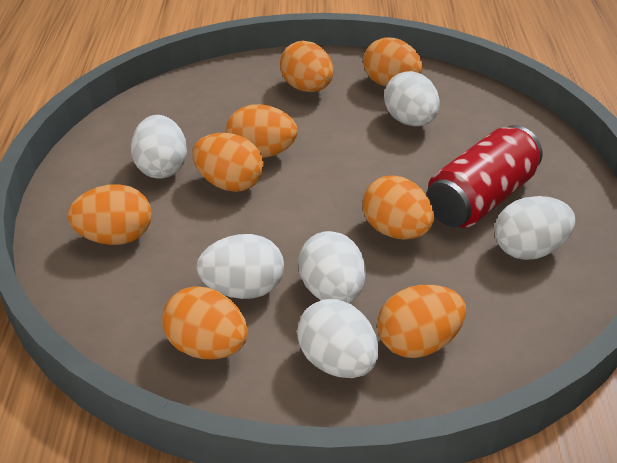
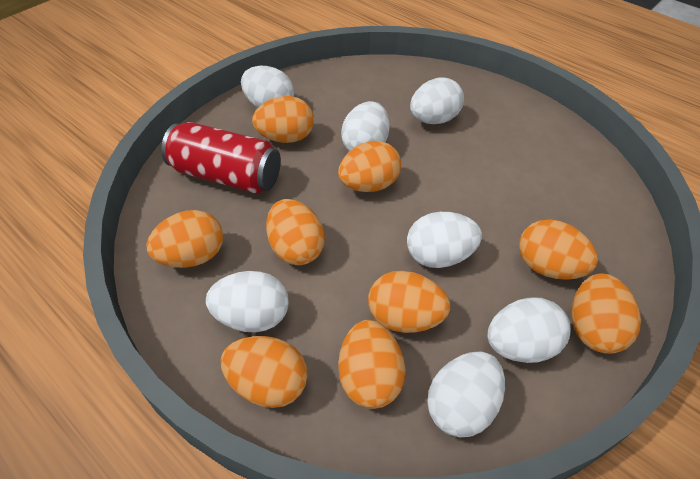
orange egg: 8 -> 9
white egg: 6 -> 7

